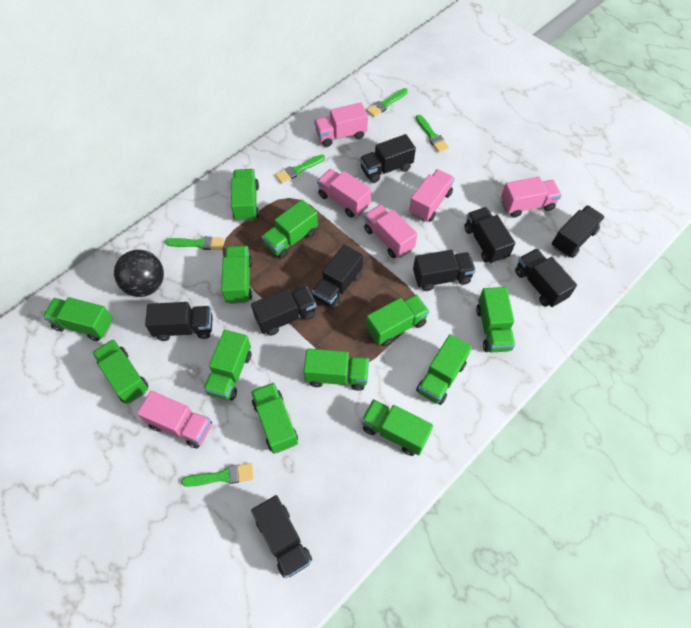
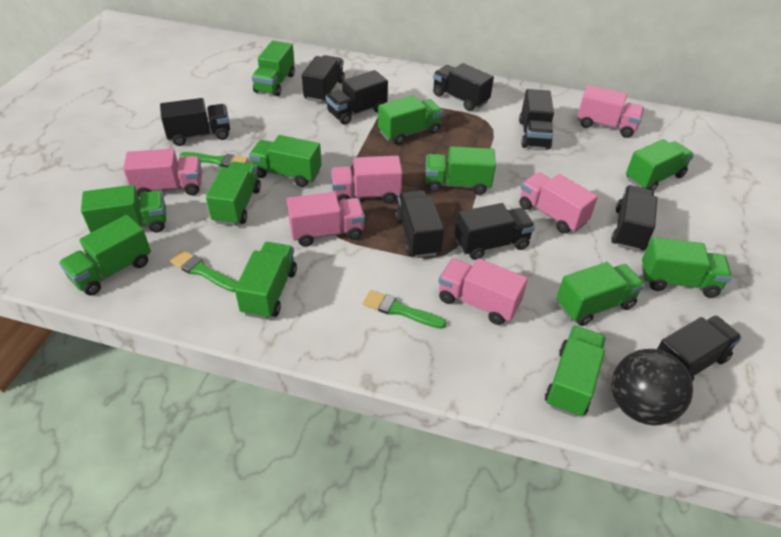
green brush: 5 -> 3

